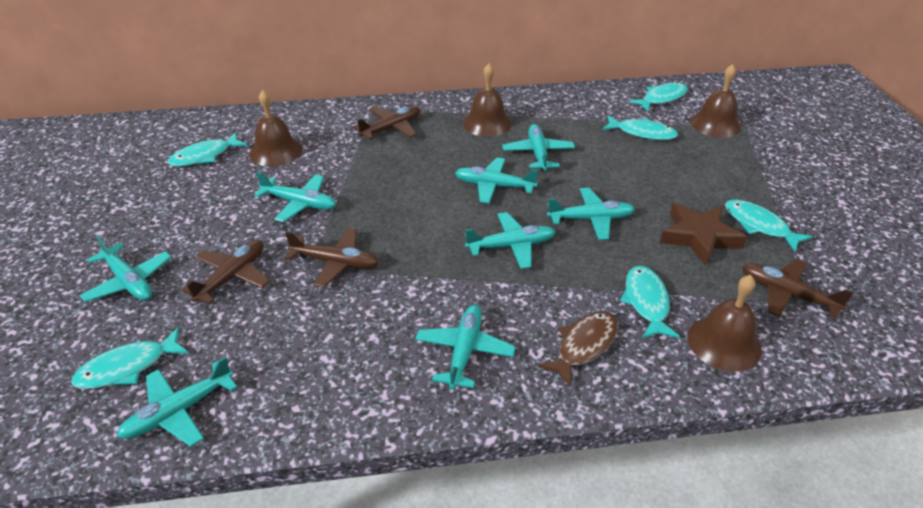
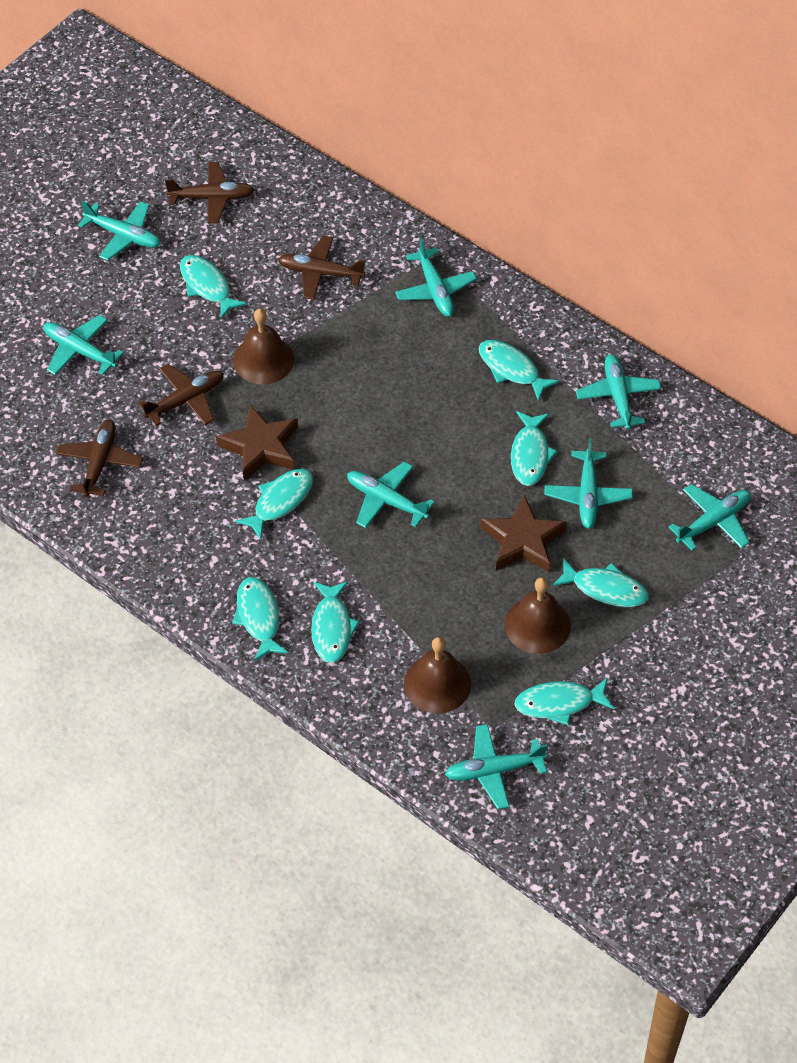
brown bell: 4 -> 3
brown fish: 1 -> 0
brown star: 1 -> 2
turquoise fish: 6 -> 8

